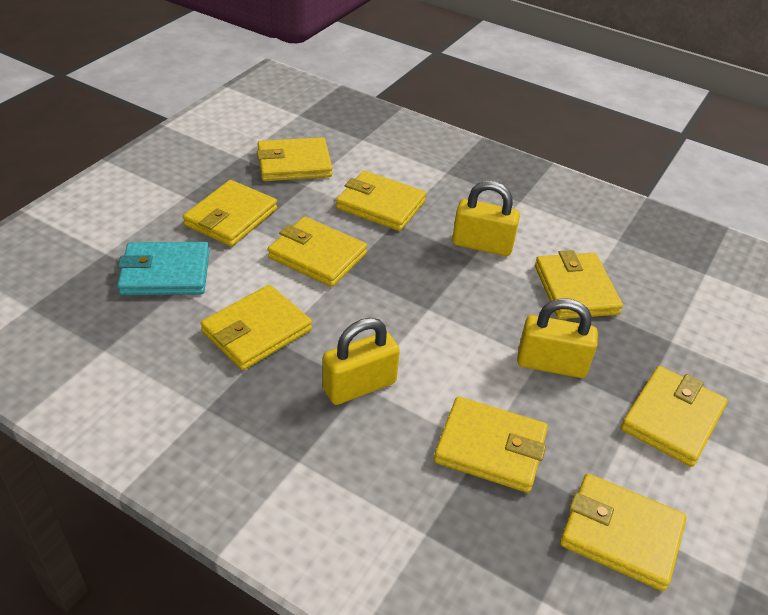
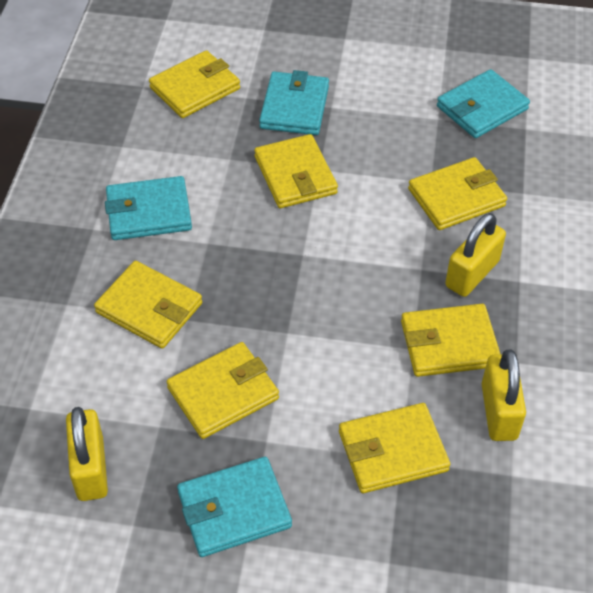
turquoise wallet: 1 -> 4
yellow wallet: 9 -> 7

